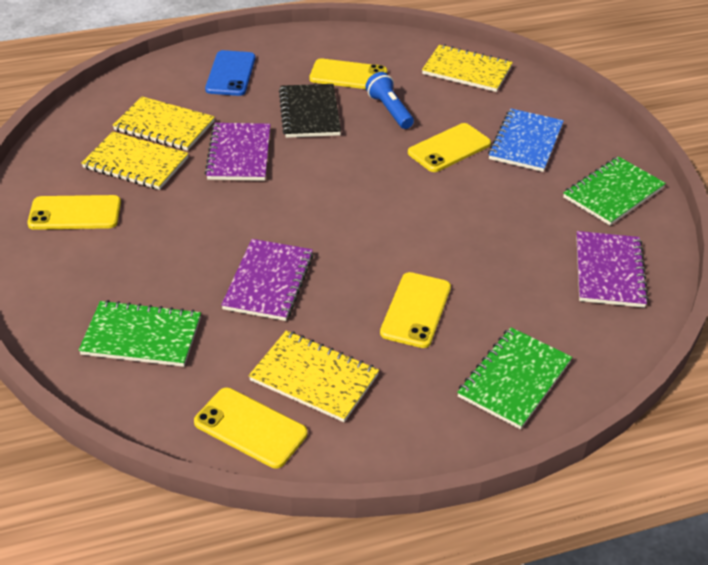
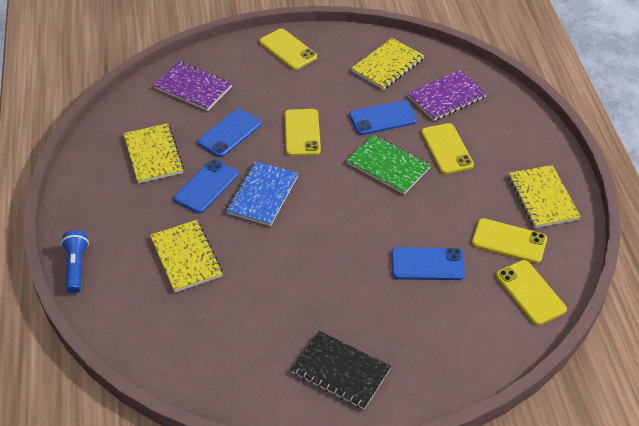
blue phone: 1 -> 4
green notebook: 3 -> 1
purple notebook: 3 -> 2

